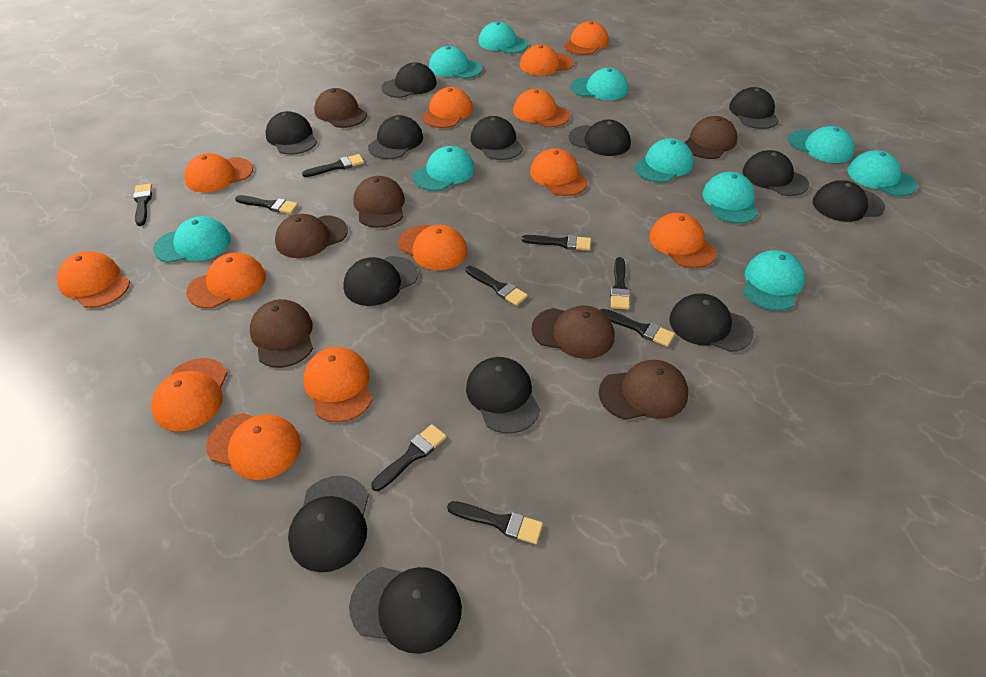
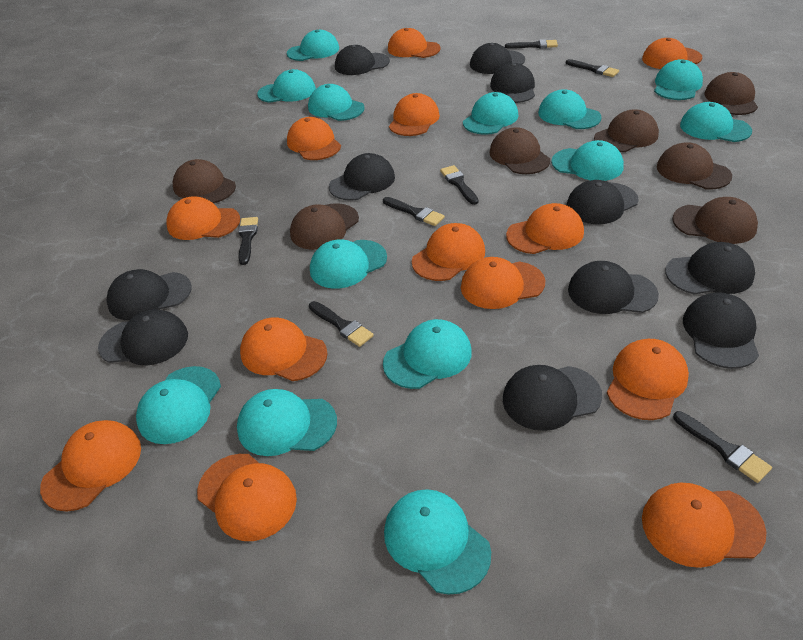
black brush: 9 -> 7
black cap: 13 -> 11
turquoise cap: 10 -> 13

